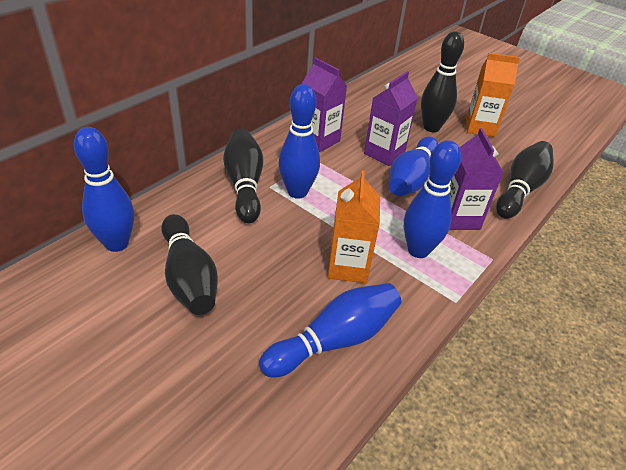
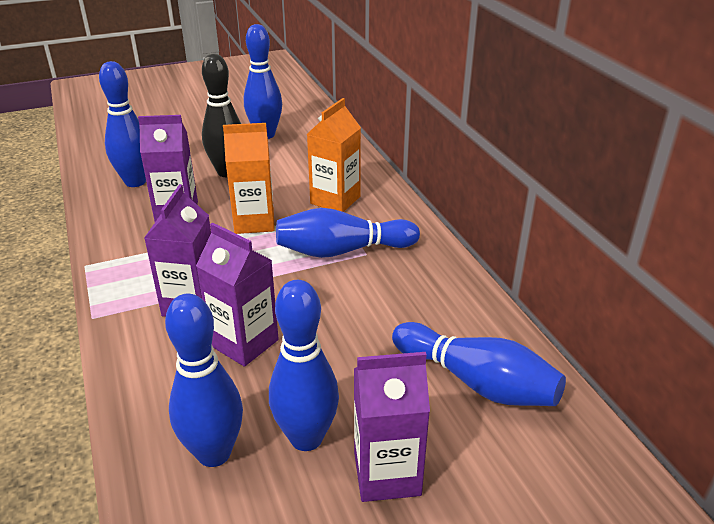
black bowling pin: 4 -> 1
blue bowling pin: 5 -> 6
purple carton: 3 -> 4

